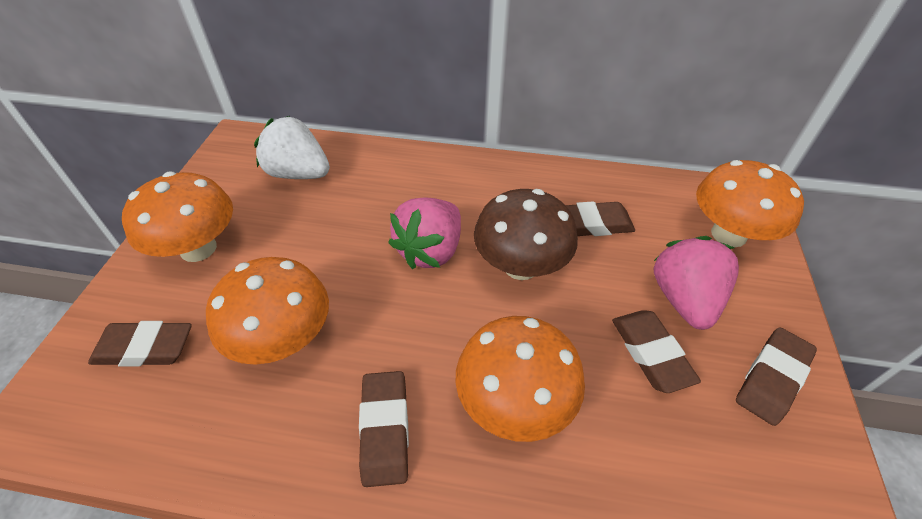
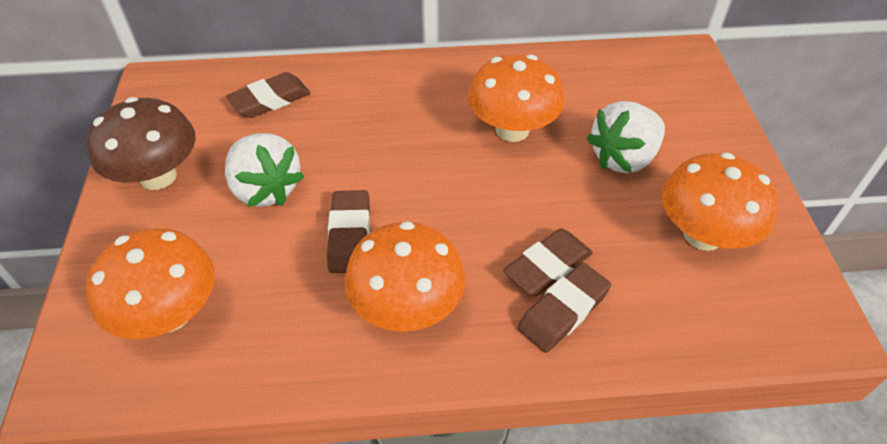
brown eraser: 5 -> 4
pink strawberry: 2 -> 0
white strawberry: 1 -> 2

